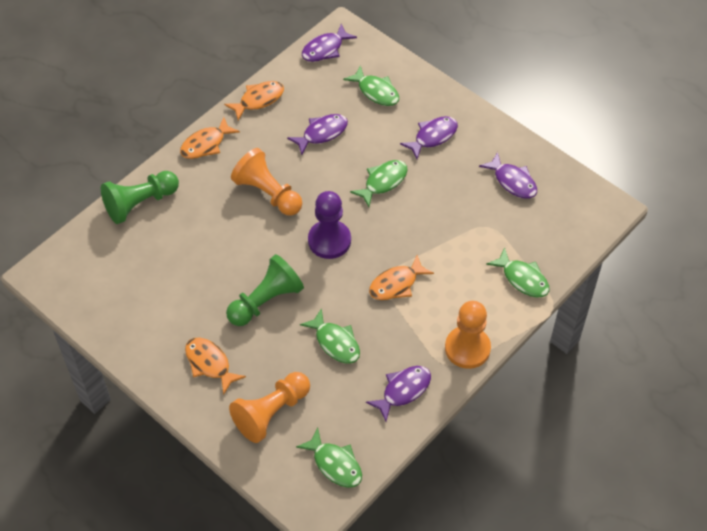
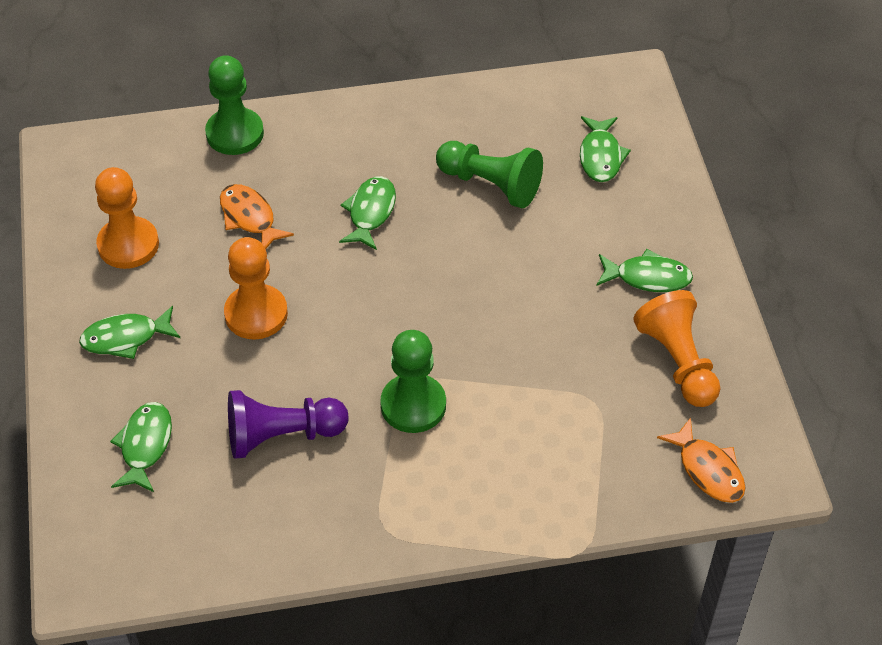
green pawn: 2 -> 3
orange fish: 4 -> 2
purple fish: 5 -> 0

